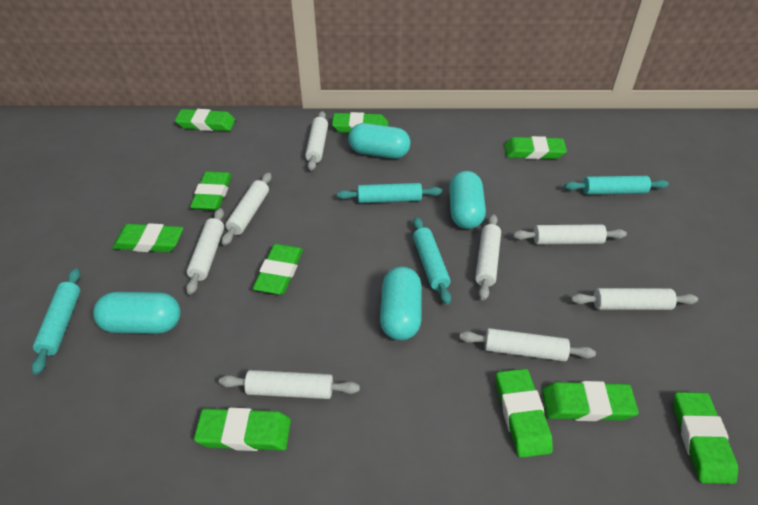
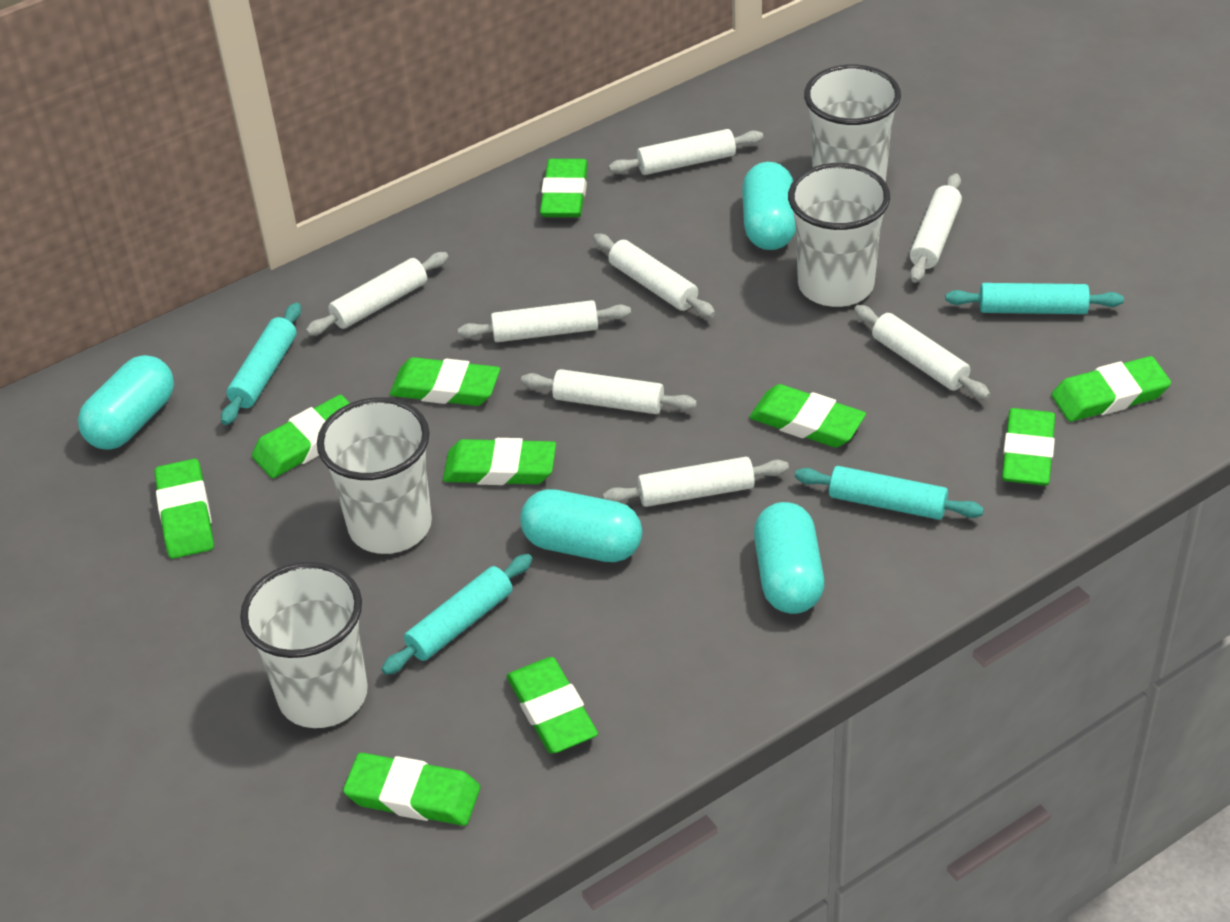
white cup: 0 -> 4

